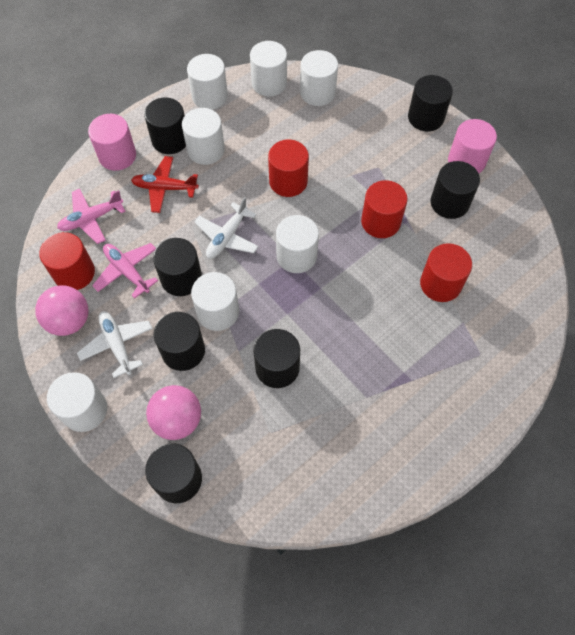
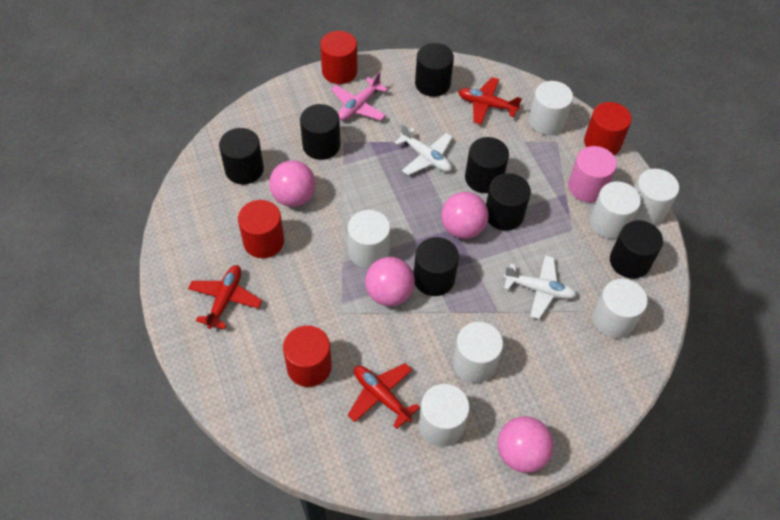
pink ball: 2 -> 4
pink cylinder: 2 -> 1
pink plane: 2 -> 1
red plane: 1 -> 3

